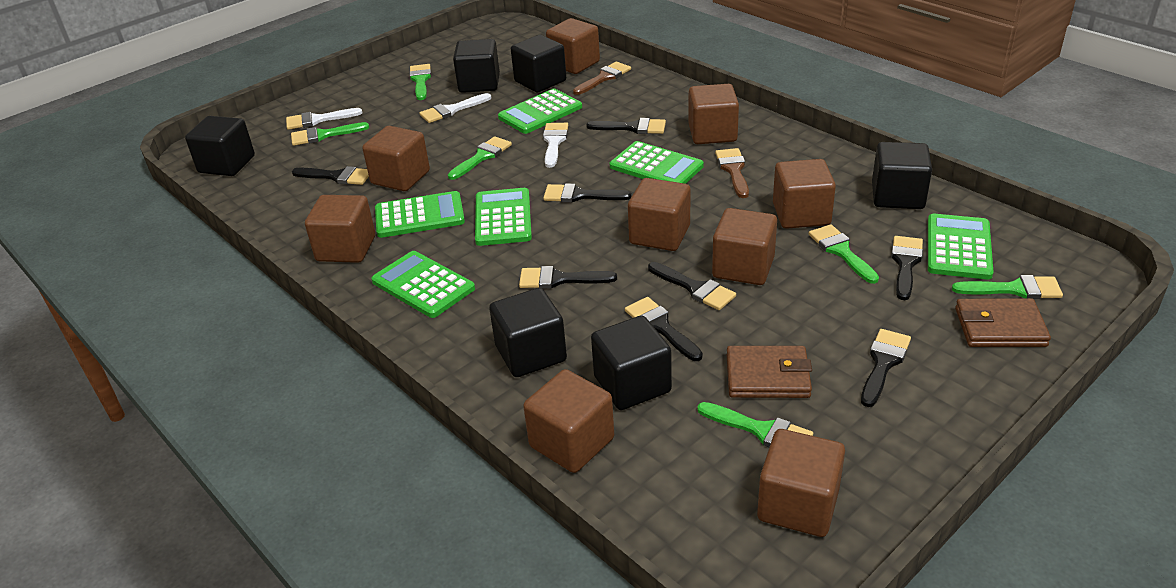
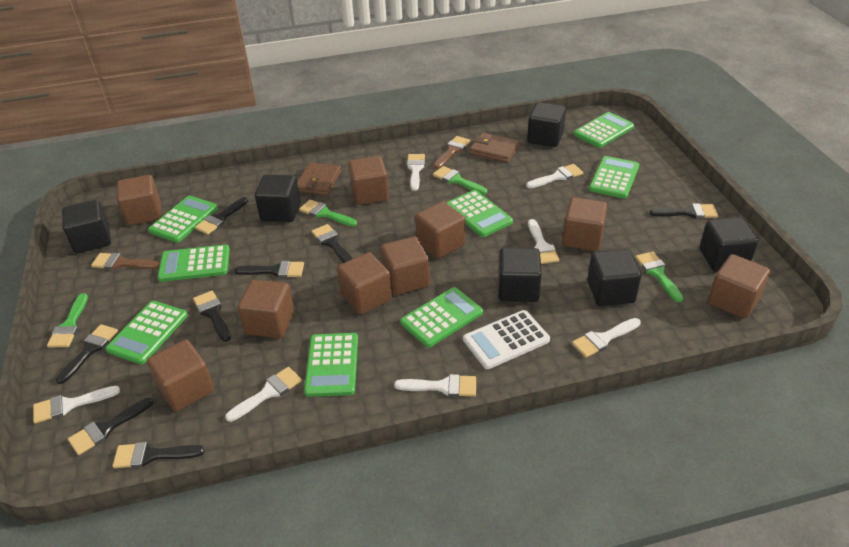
green brush: 6 -> 4
green calculator: 6 -> 8
white brush: 3 -> 7
white calculator: 0 -> 1

